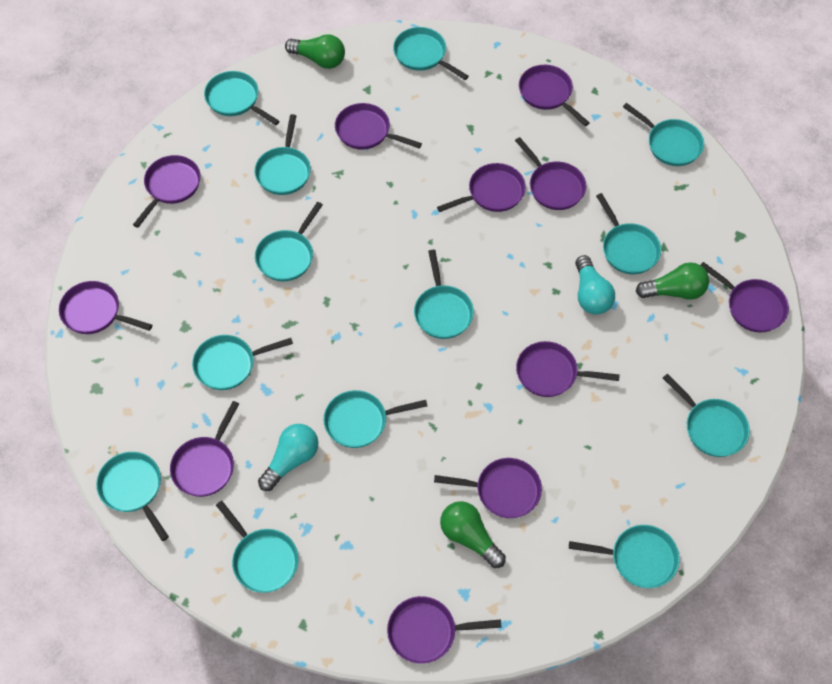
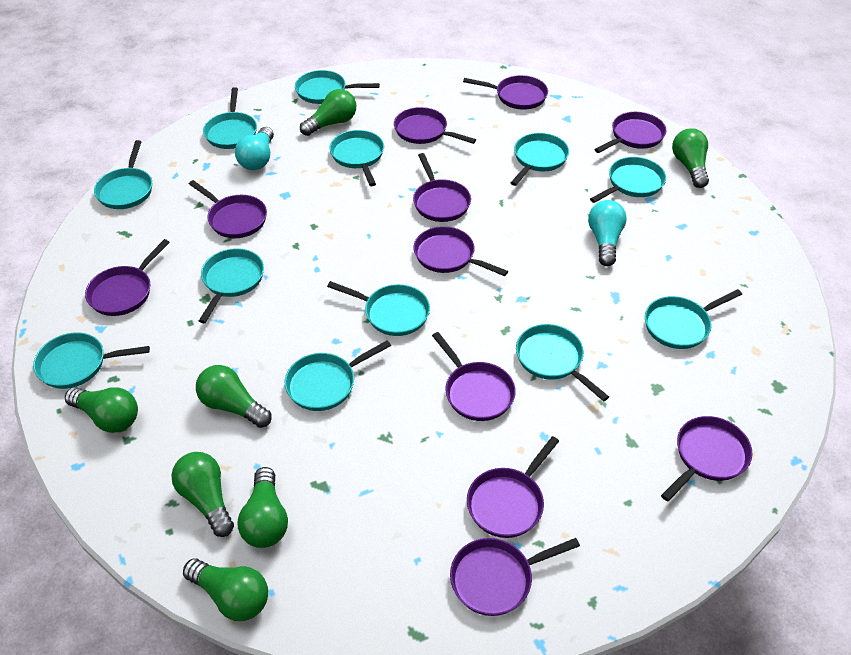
green light bulb: 3 -> 7
turquoise pan: 13 -> 12

